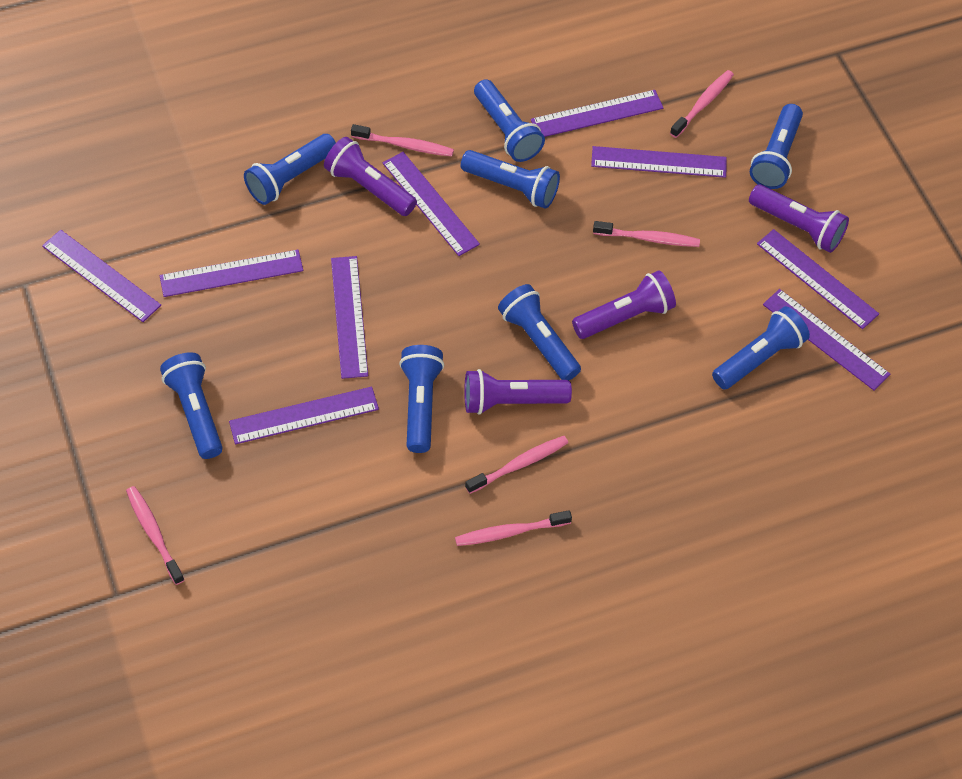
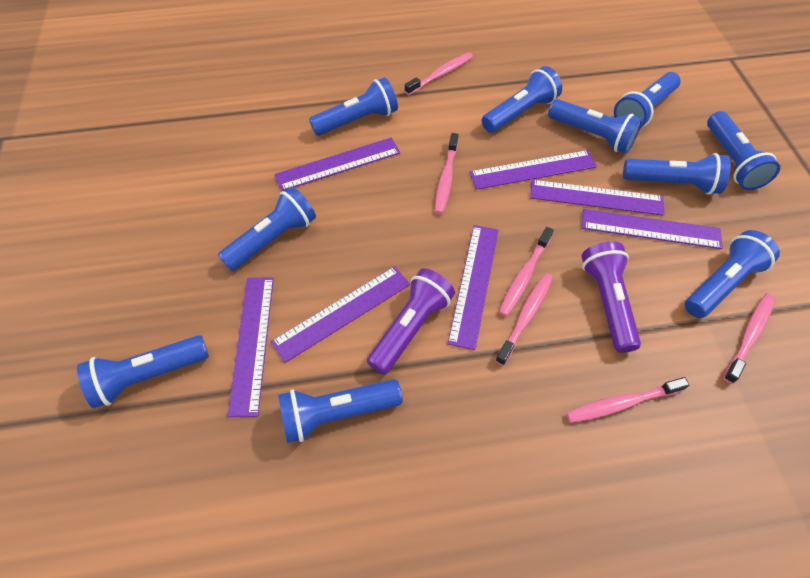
blue flashlight: 8 -> 10
purple flashlight: 4 -> 2
purple ruler: 9 -> 7

